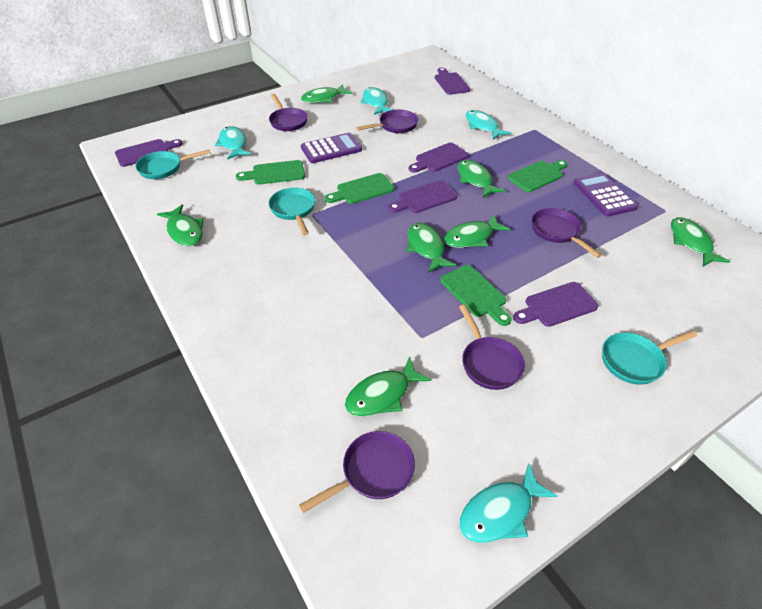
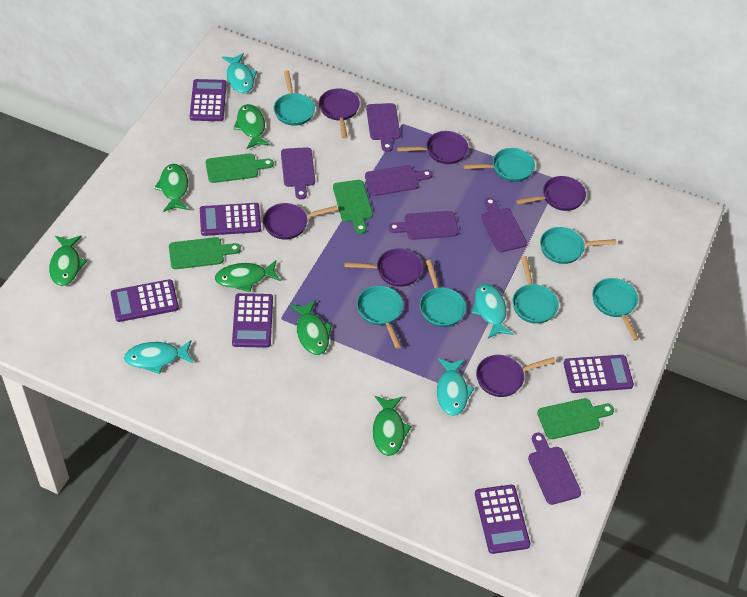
green fish: 7 -> 6
purple calculator: 2 -> 6
purple cutting board: 5 -> 6
purple pan: 5 -> 6
turquoise pan: 3 -> 7

